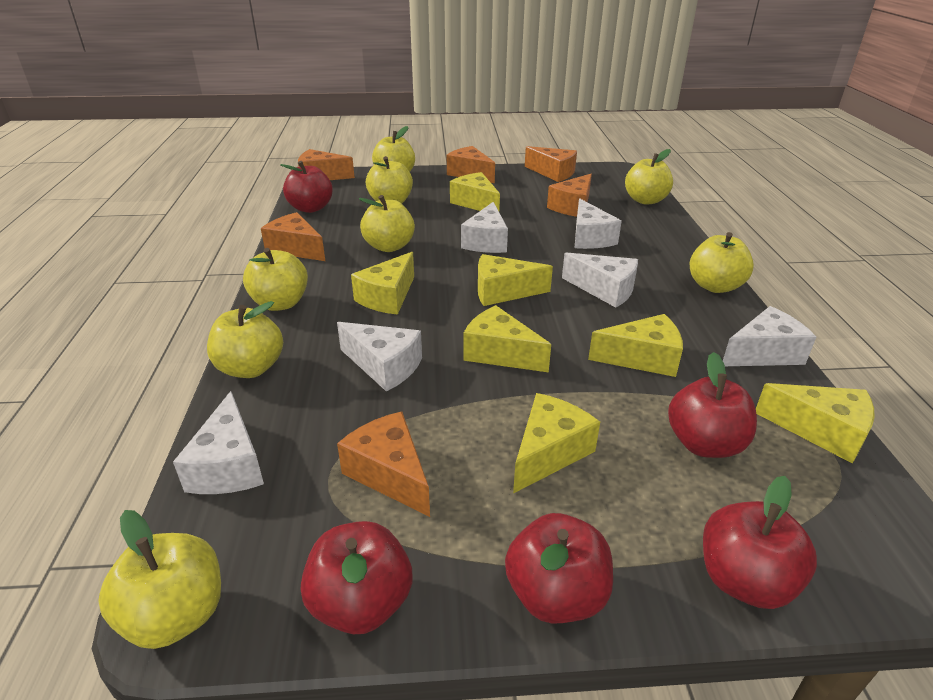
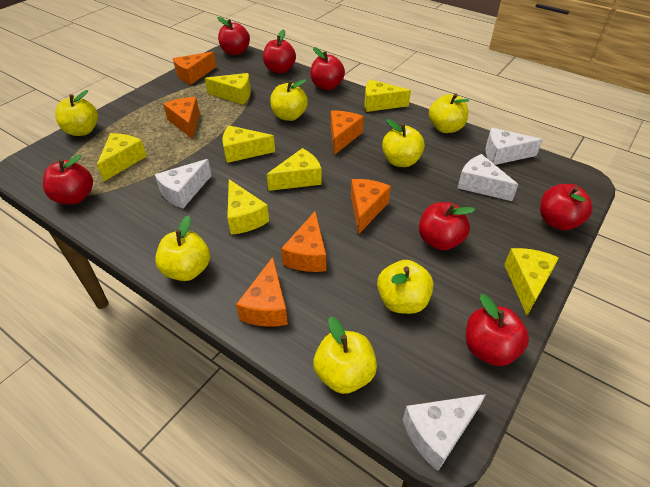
red apple: 5 -> 7
white cheese: 6 -> 4
yellow apple: 8 -> 7

